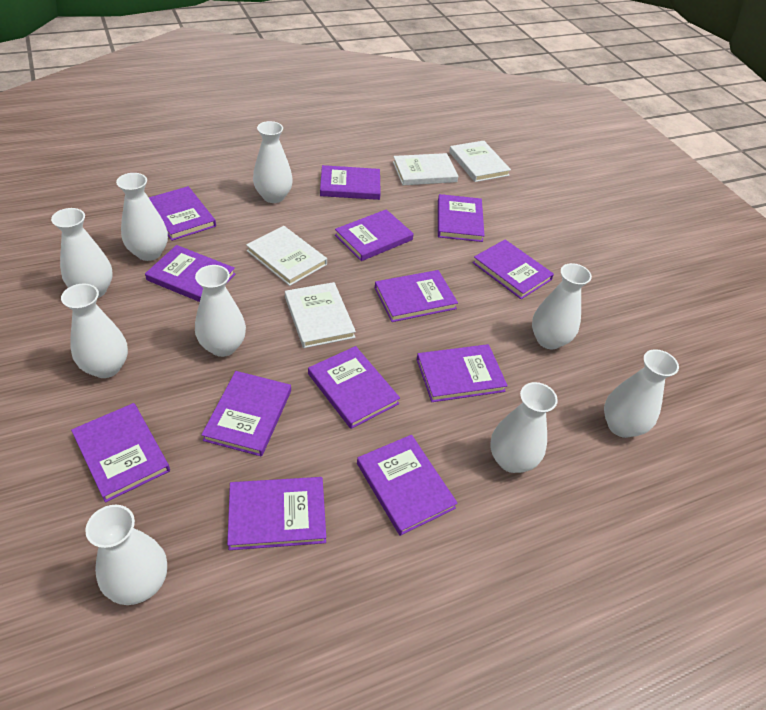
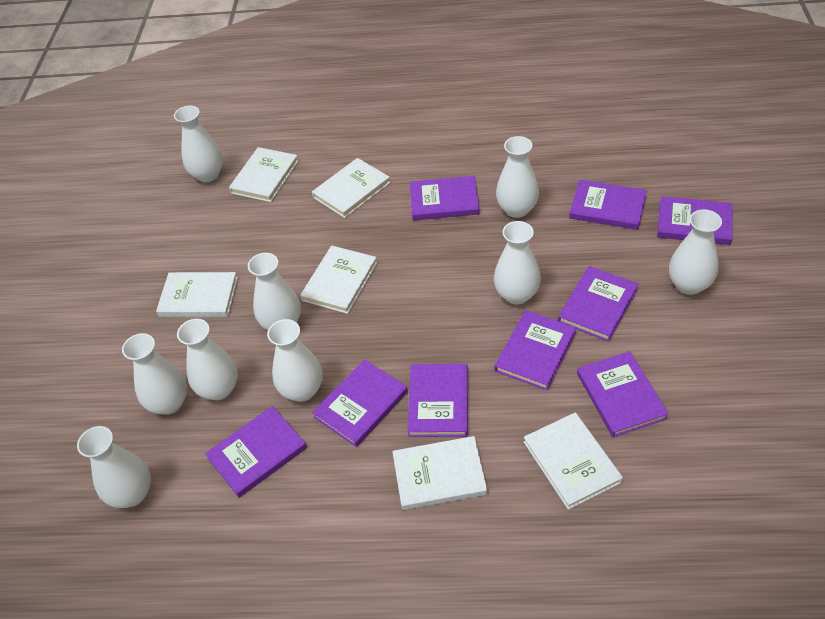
purple book: 13 -> 9
white book: 4 -> 6

